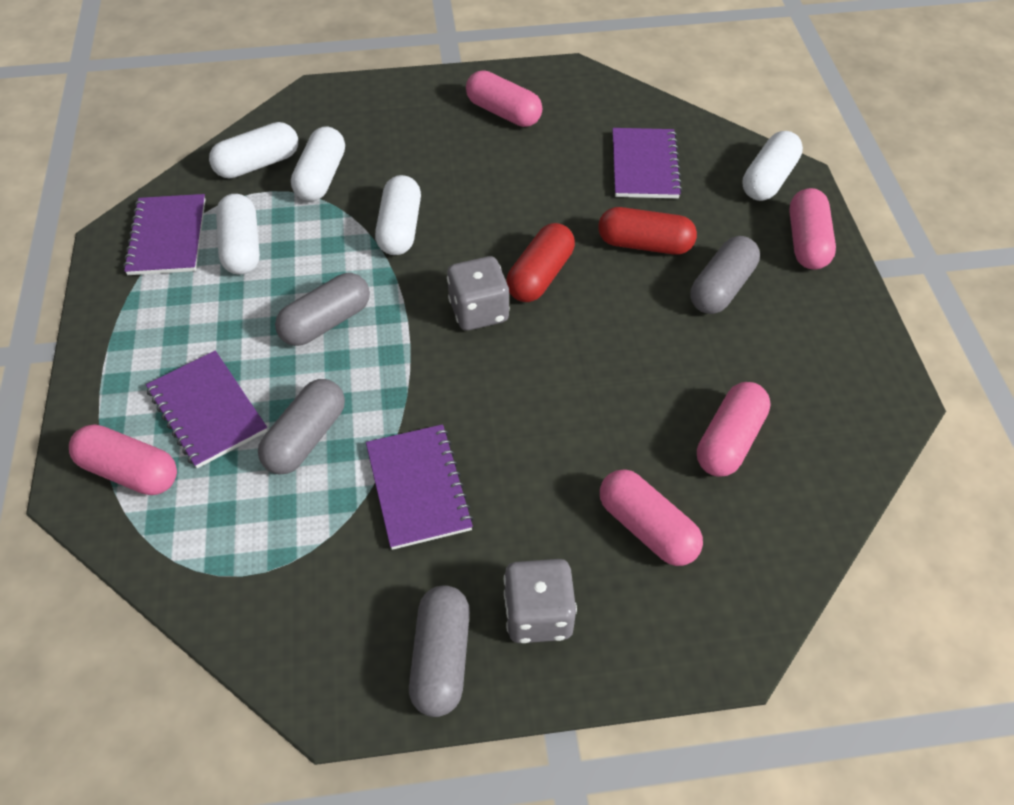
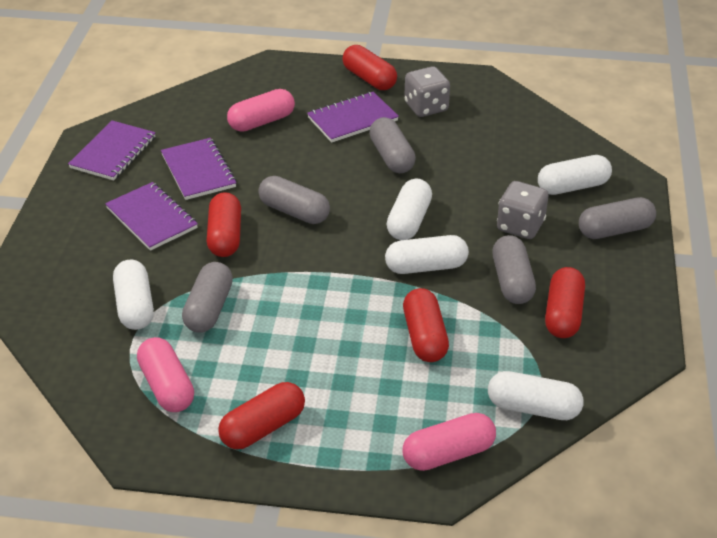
grey capsule: 4 -> 5
pink capsule: 5 -> 3
red capsule: 2 -> 5

